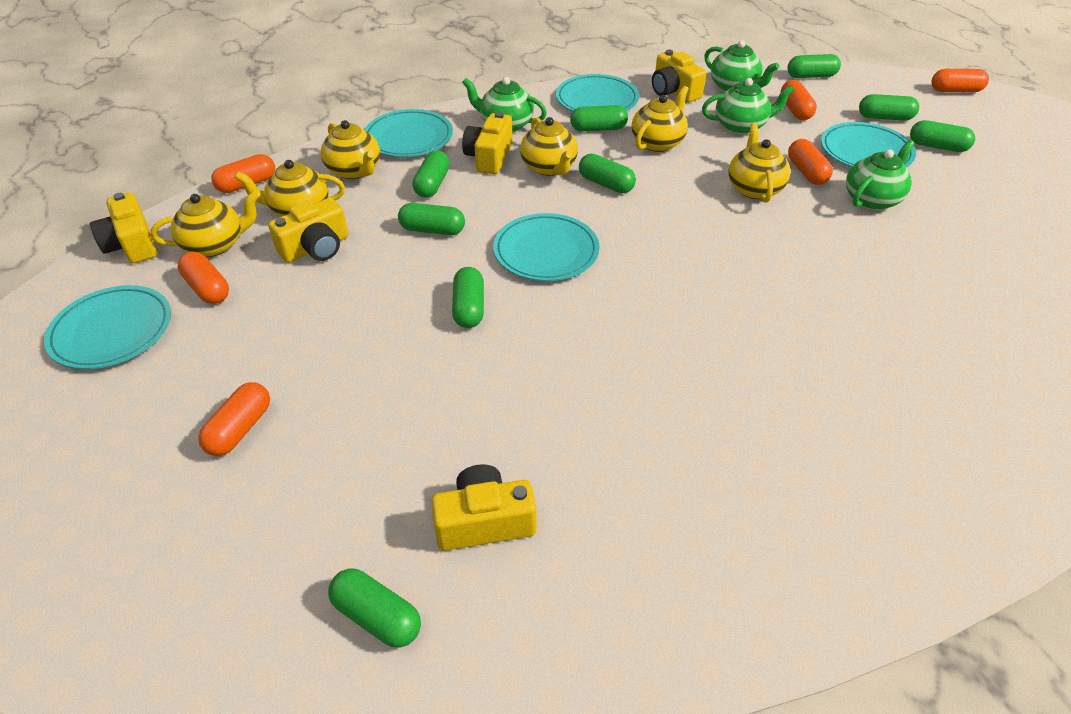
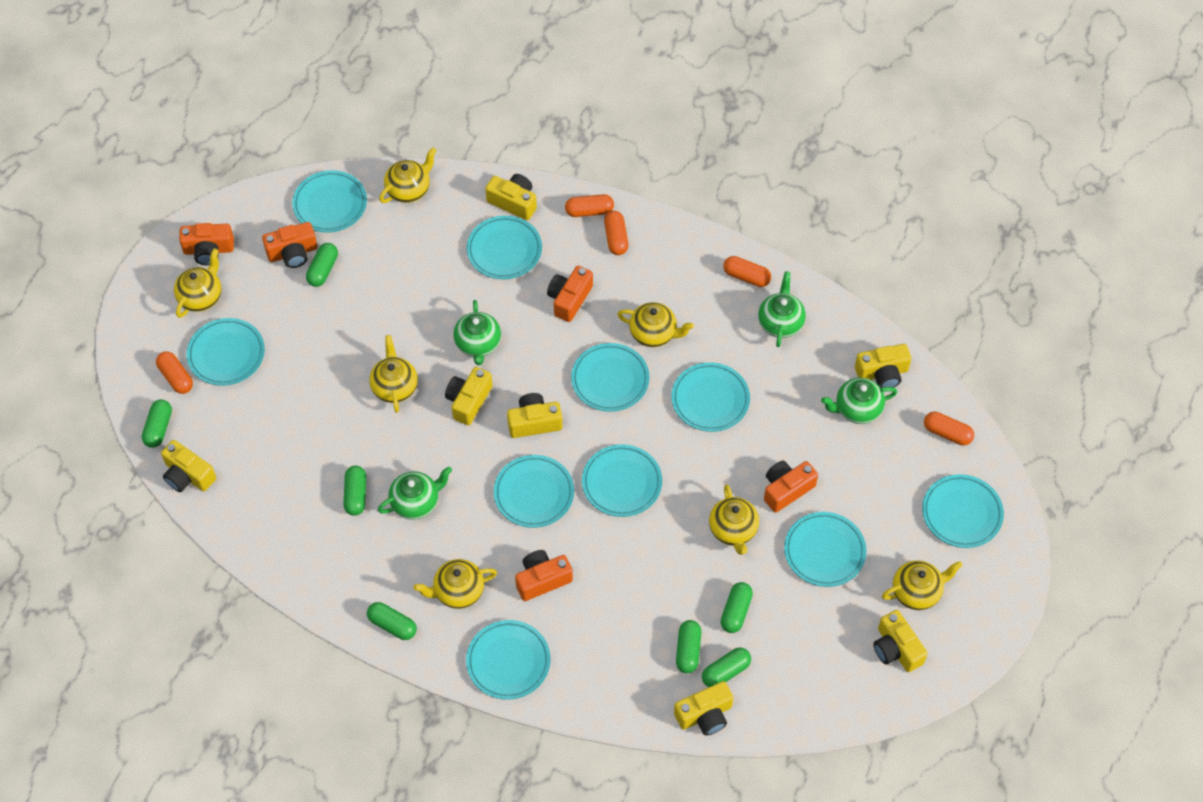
green capsule: 9 -> 7
orange camera: 0 -> 5
orange capsule: 6 -> 5
turquoise plate: 5 -> 10
yellow camera: 5 -> 7
yellow teapot: 6 -> 7

